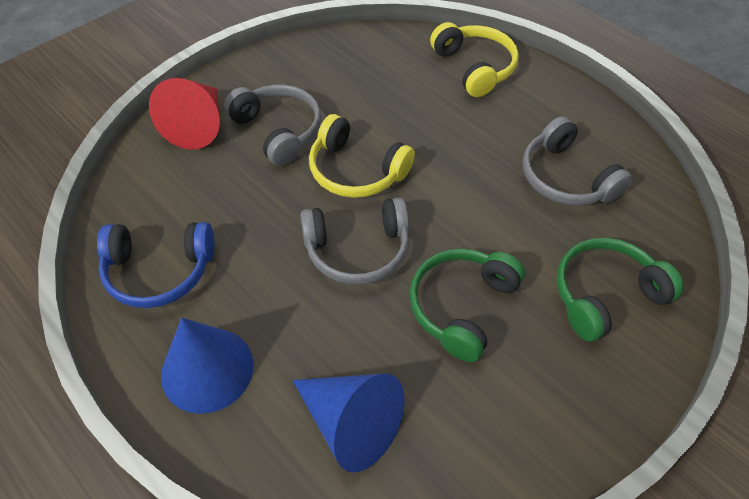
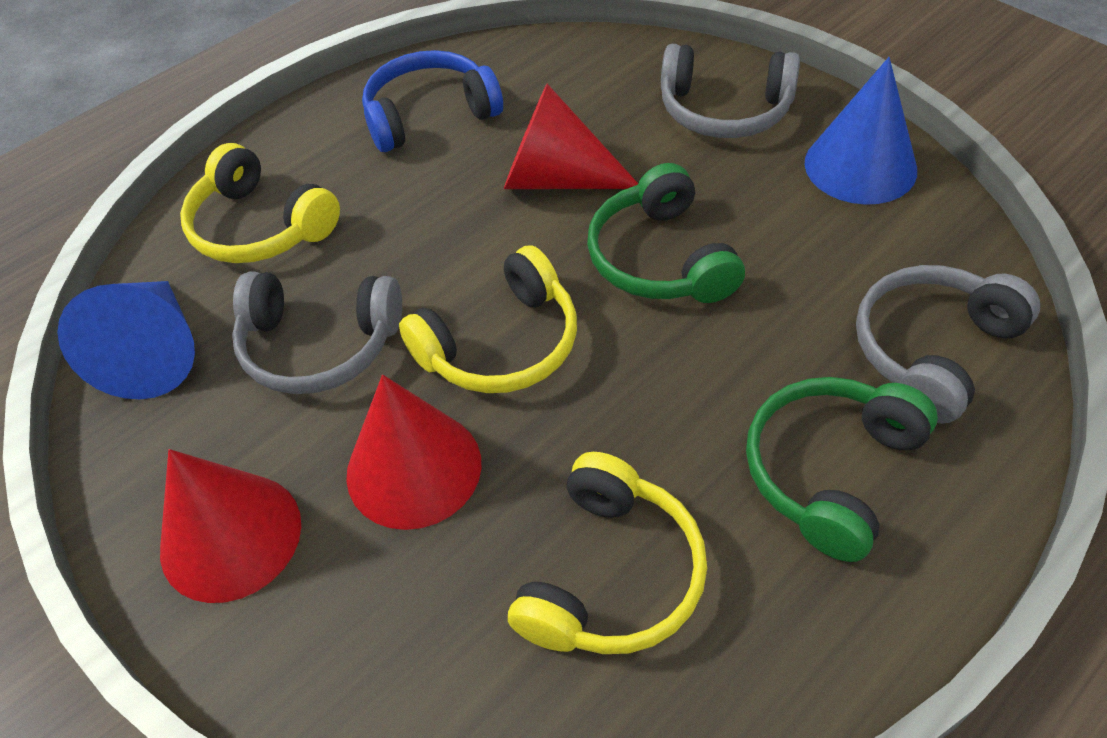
red cone: 1 -> 3
yellow headphones: 2 -> 3

